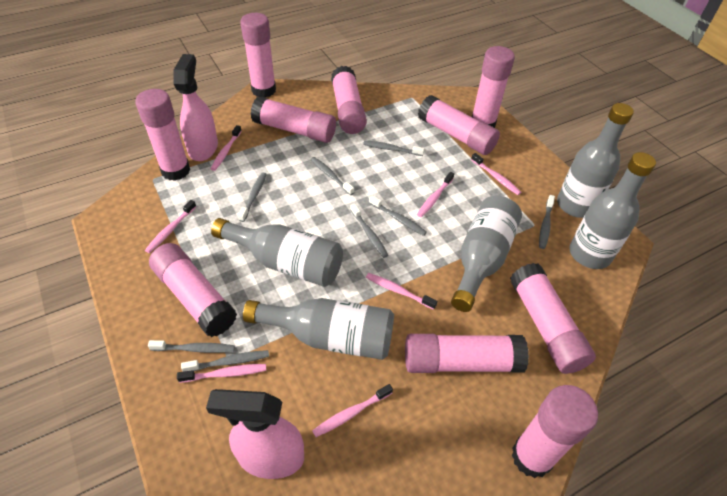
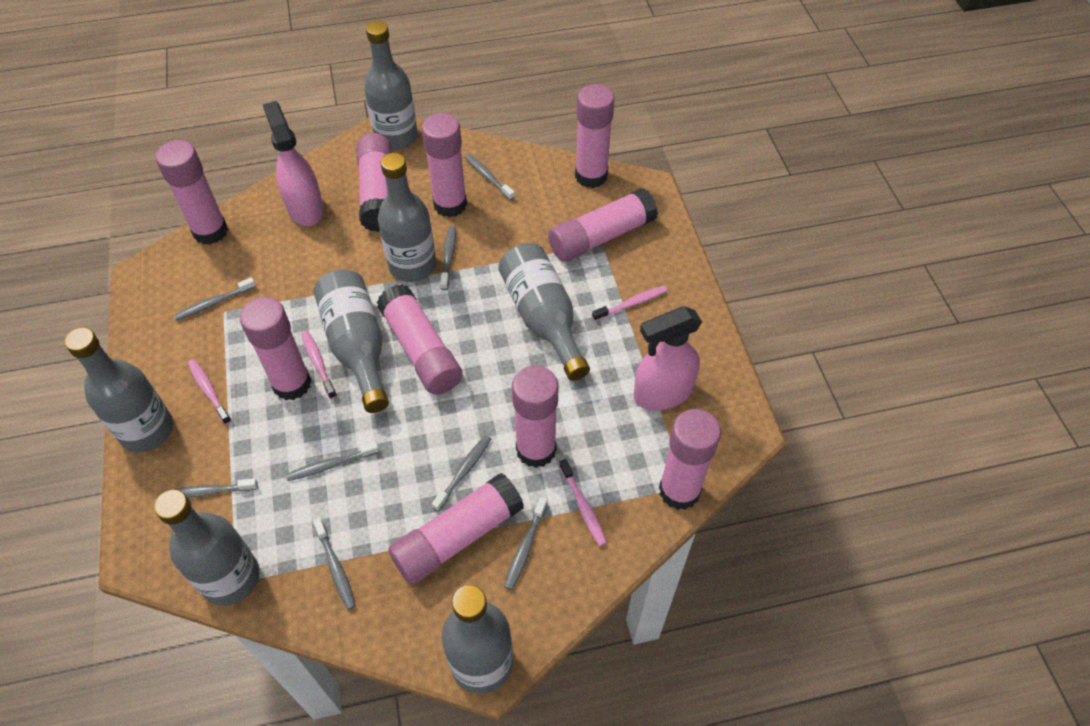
grey bottle: 5 -> 7
pink toothbrush: 7 -> 4

